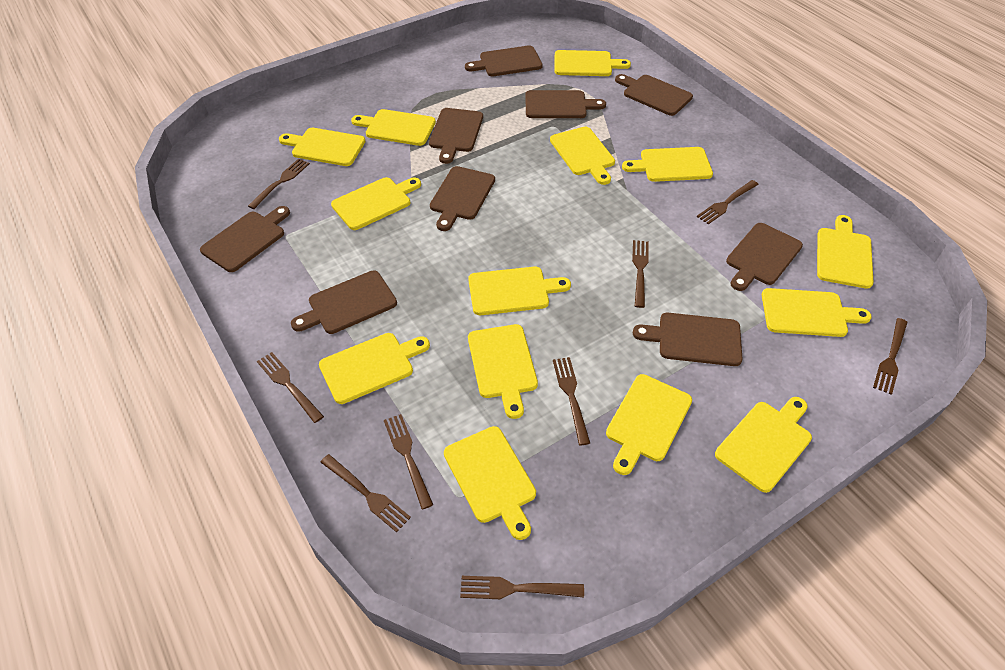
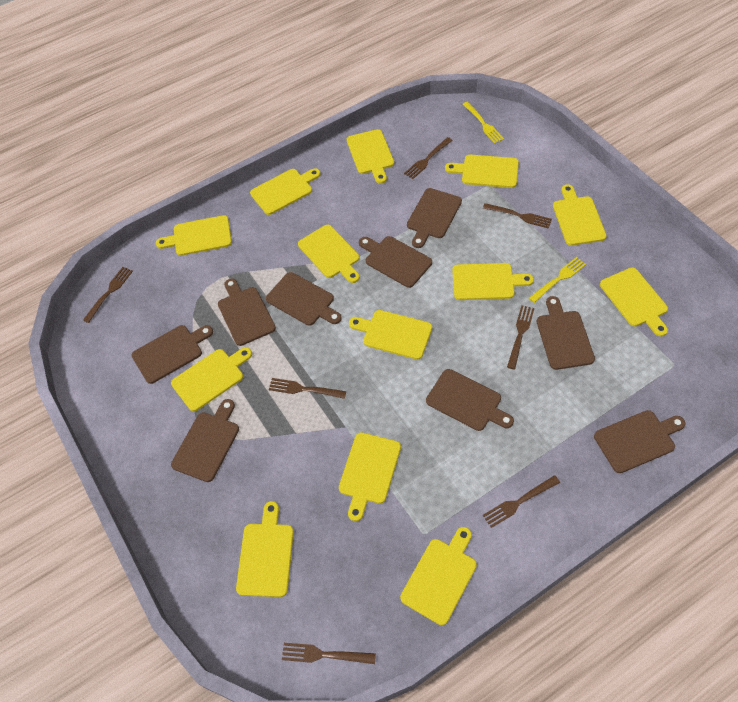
brown fork: 9 -> 7
yellow cutting board: 14 -> 13
yellow fork: 0 -> 2

